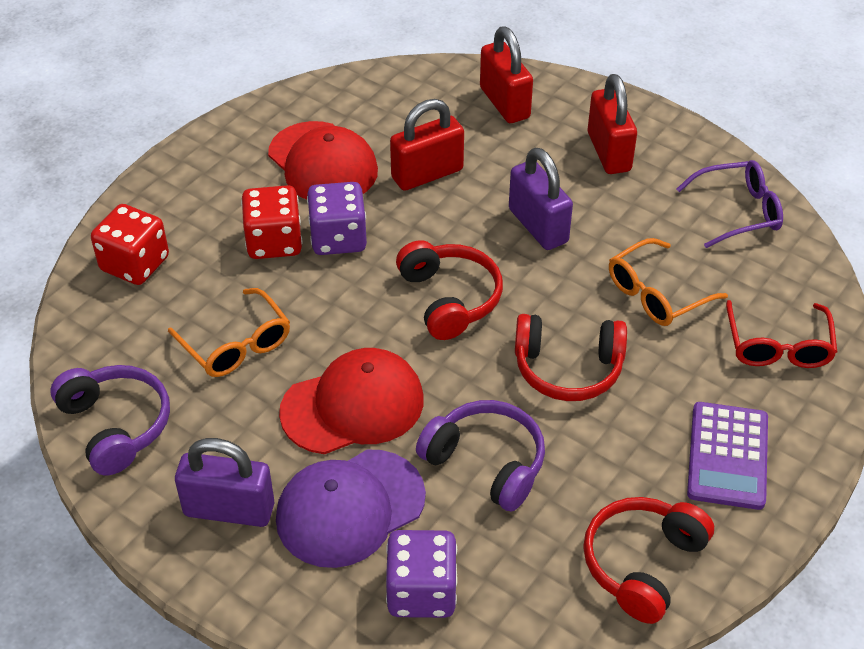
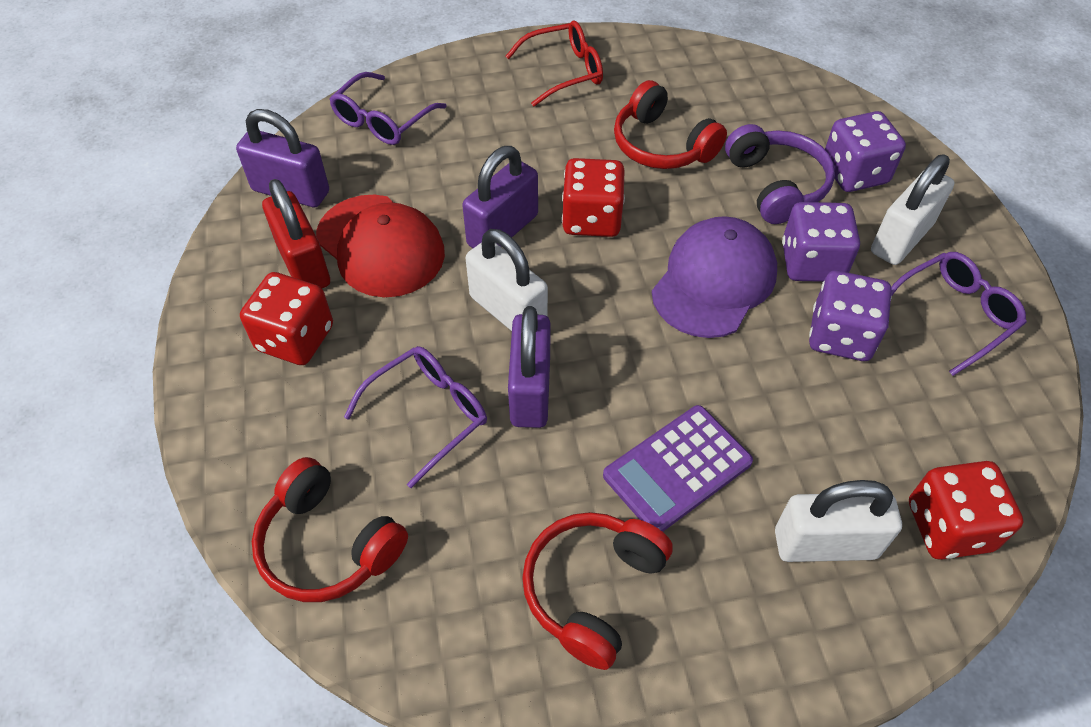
orange glasses: 2 -> 0
purple dice: 2 -> 3
purple glasses: 1 -> 3
purple headphones: 2 -> 1
purple padlock: 2 -> 3
red cap: 2 -> 1
red dice: 2 -> 3
red padlock: 3 -> 1
white padlock: 0 -> 3

